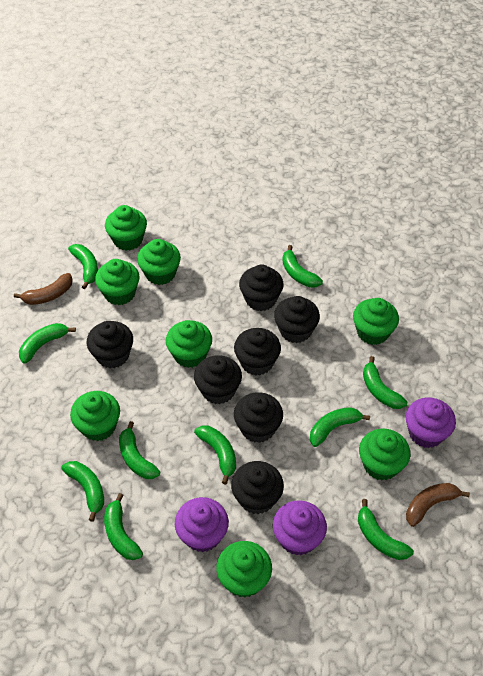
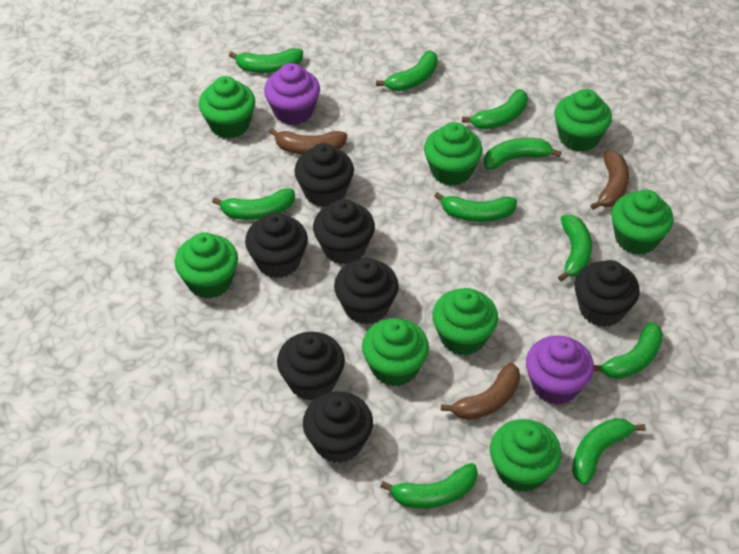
brown banana: 2 -> 3
purple cupcake: 3 -> 2

